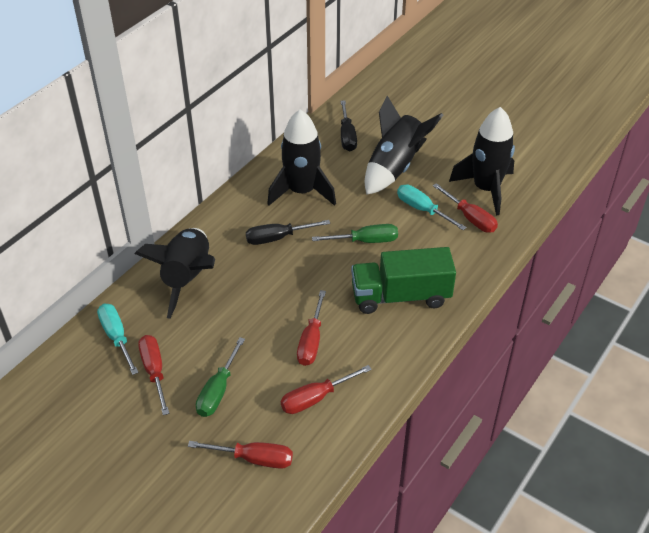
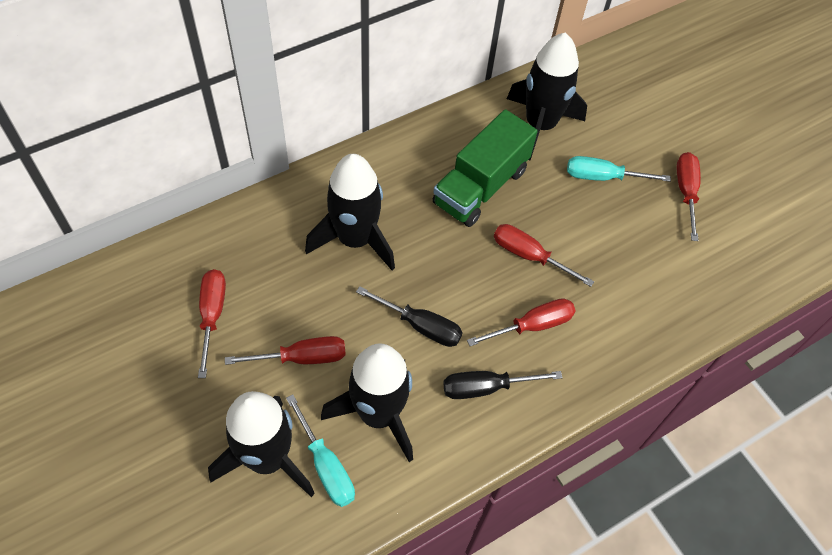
green screwdriver: 2 -> 0

